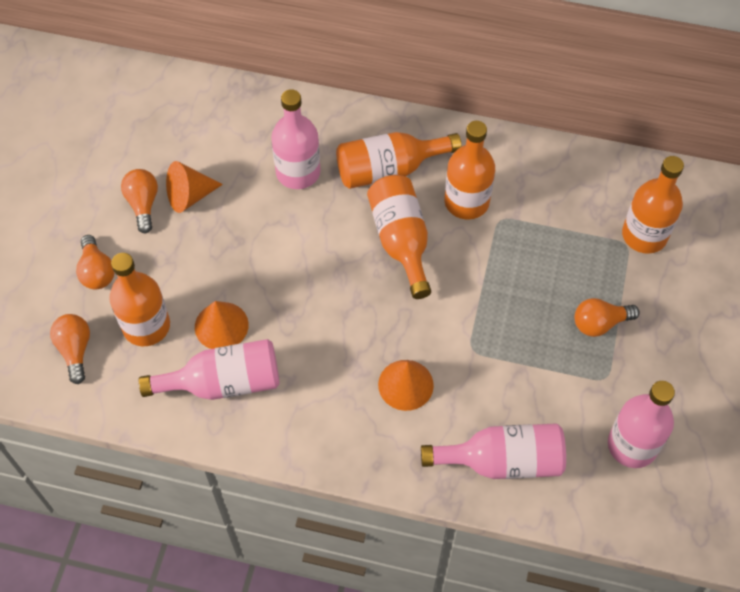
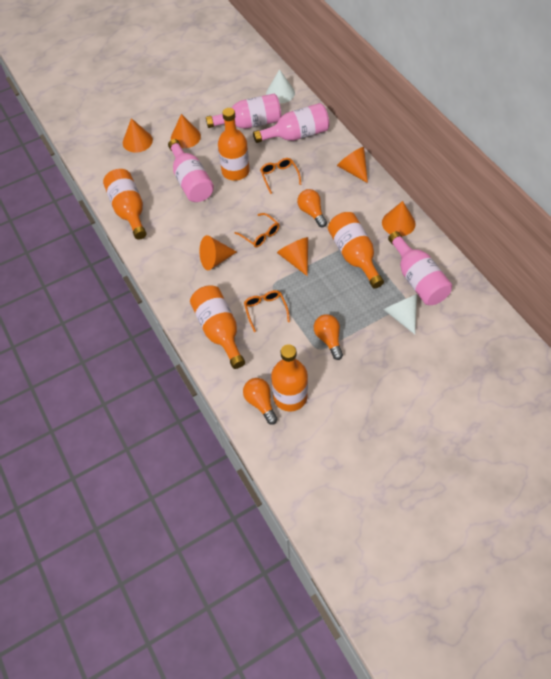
orange cone: 3 -> 6
orange glasses: 0 -> 3
orange light bulb: 4 -> 3
white cone: 0 -> 2

